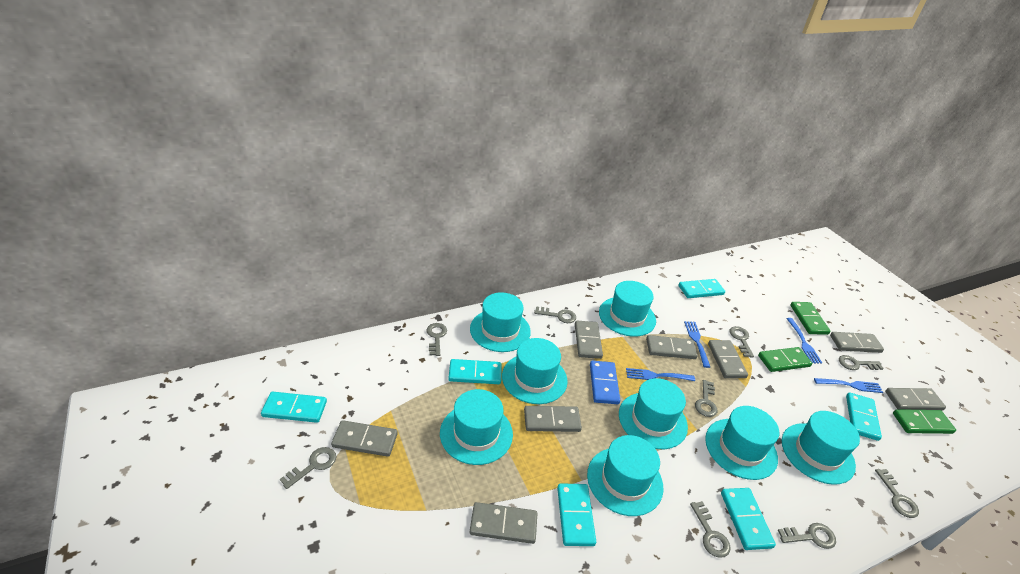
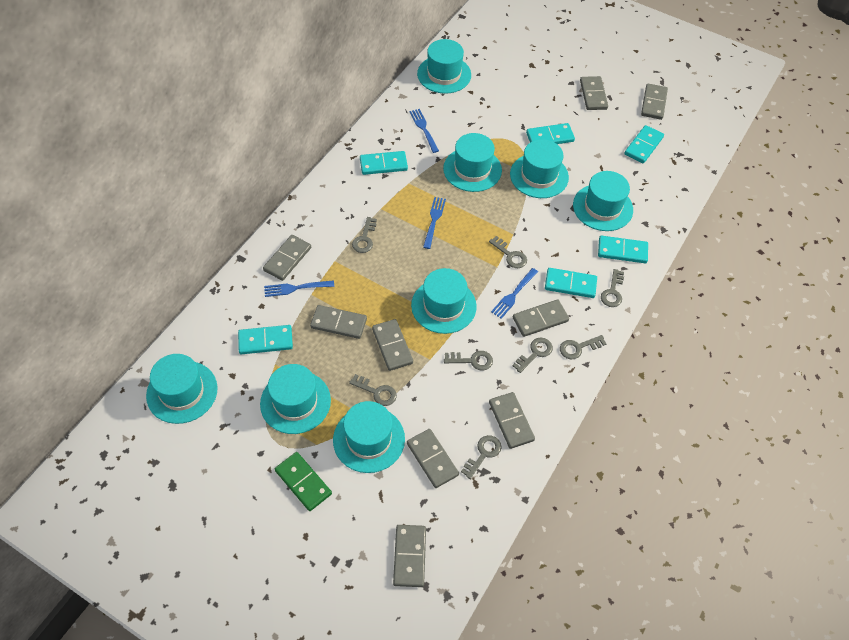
blue domino: 1 -> 0
green domino: 3 -> 1
grey domino: 8 -> 9
grey key: 9 -> 8

